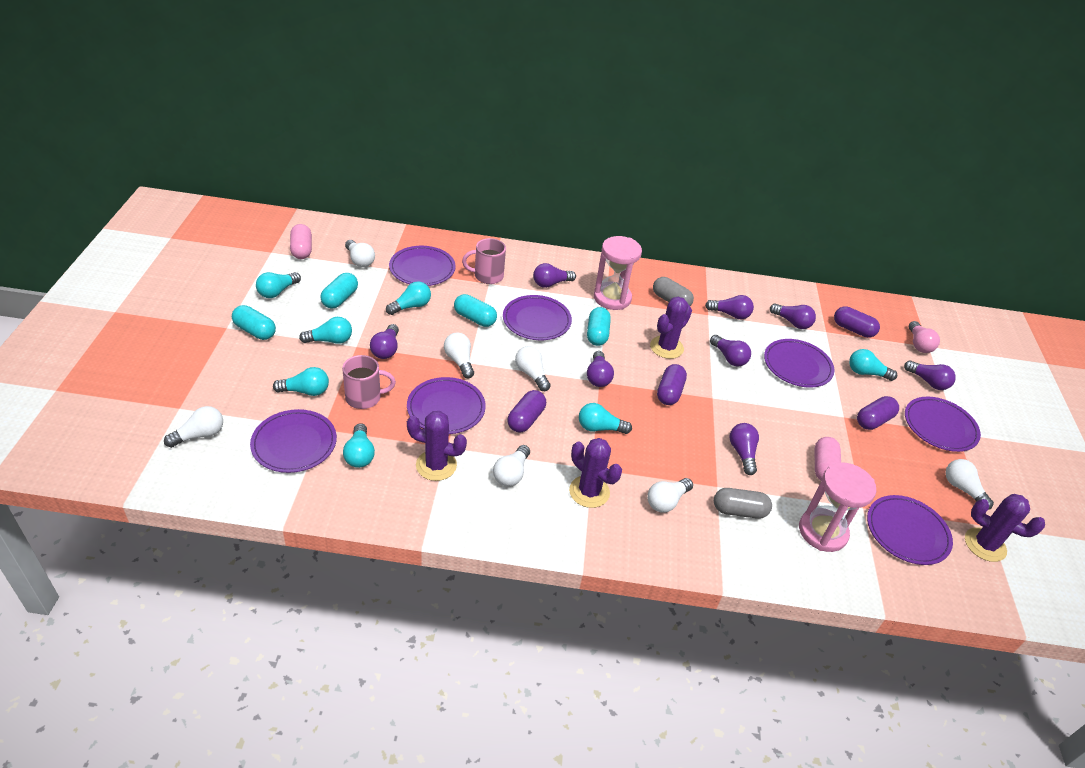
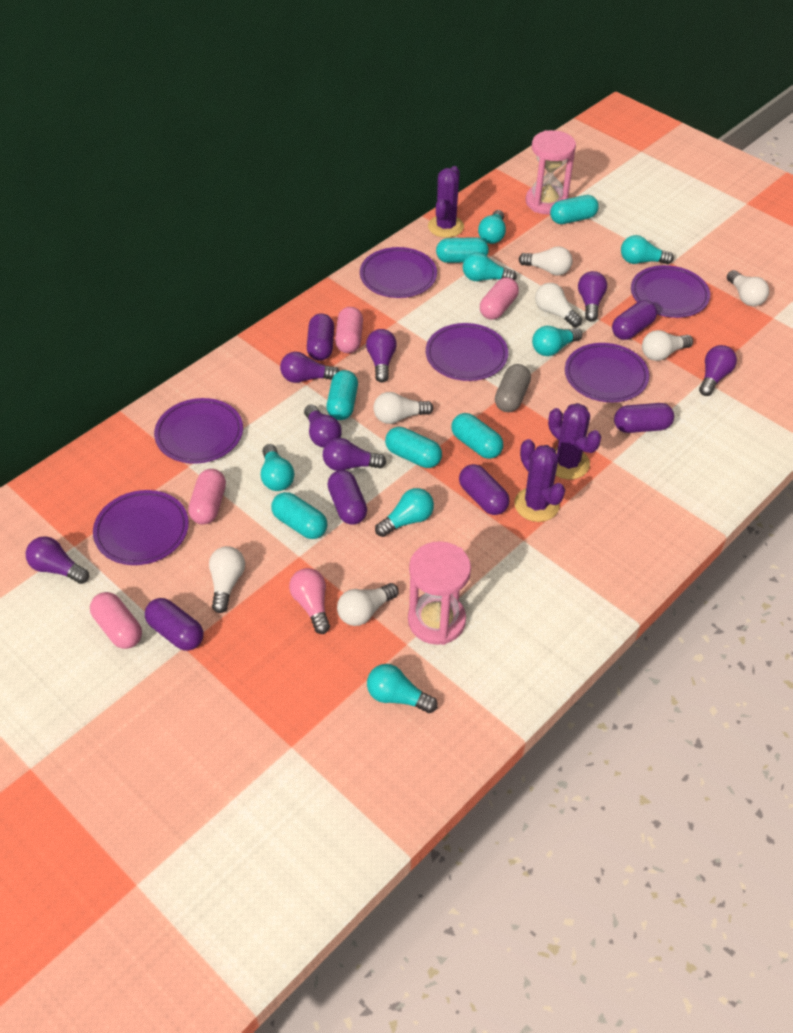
grey capsule: 2 -> 1
pink capsule: 2 -> 4
pink mug: 2 -> 0
purple cactus: 4 -> 3
purple capsule: 4 -> 6
purple light bulb: 8 -> 7
purple plate: 7 -> 6
turquoise capsule: 4 -> 6

